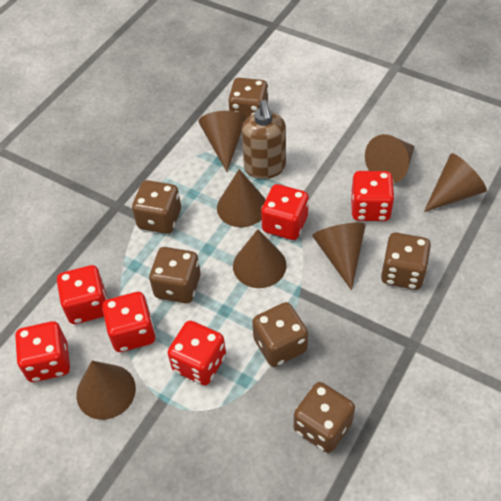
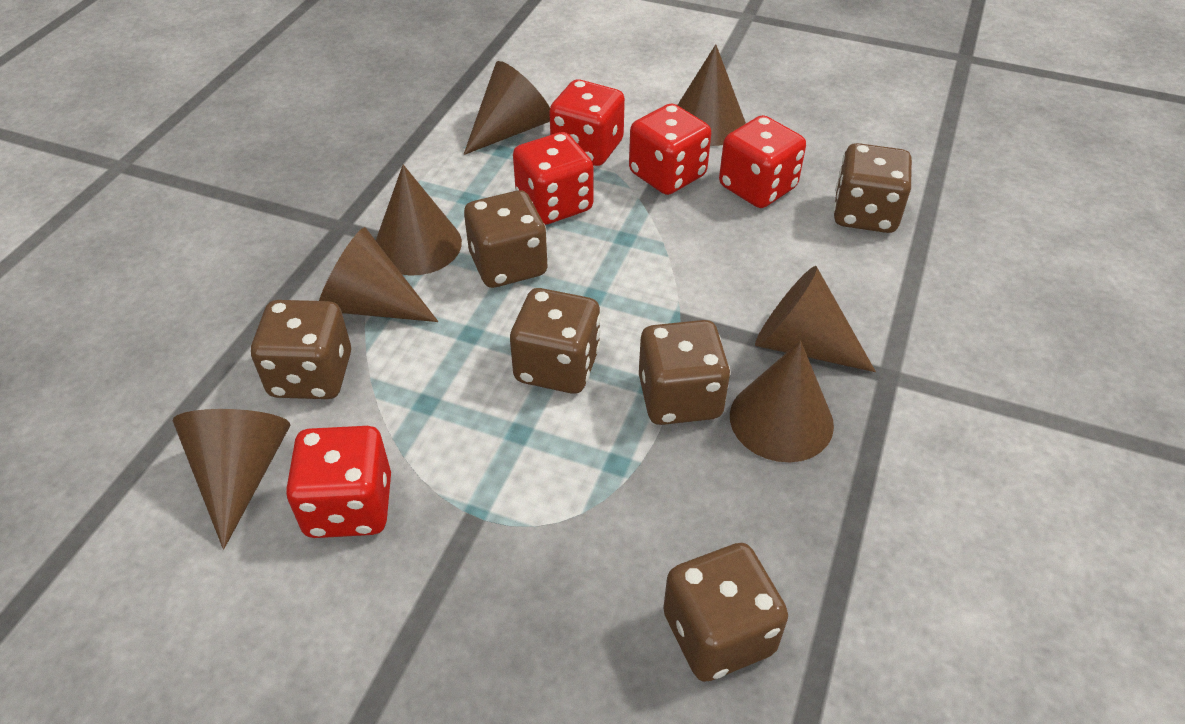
brown soap dispenser: 1 -> 0
red dice: 6 -> 5

